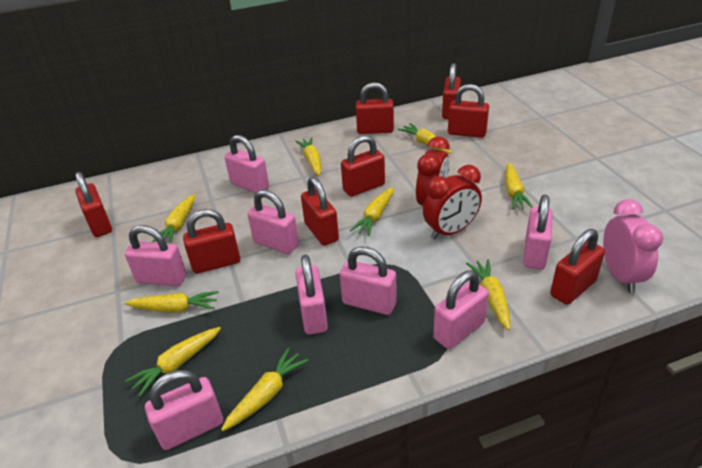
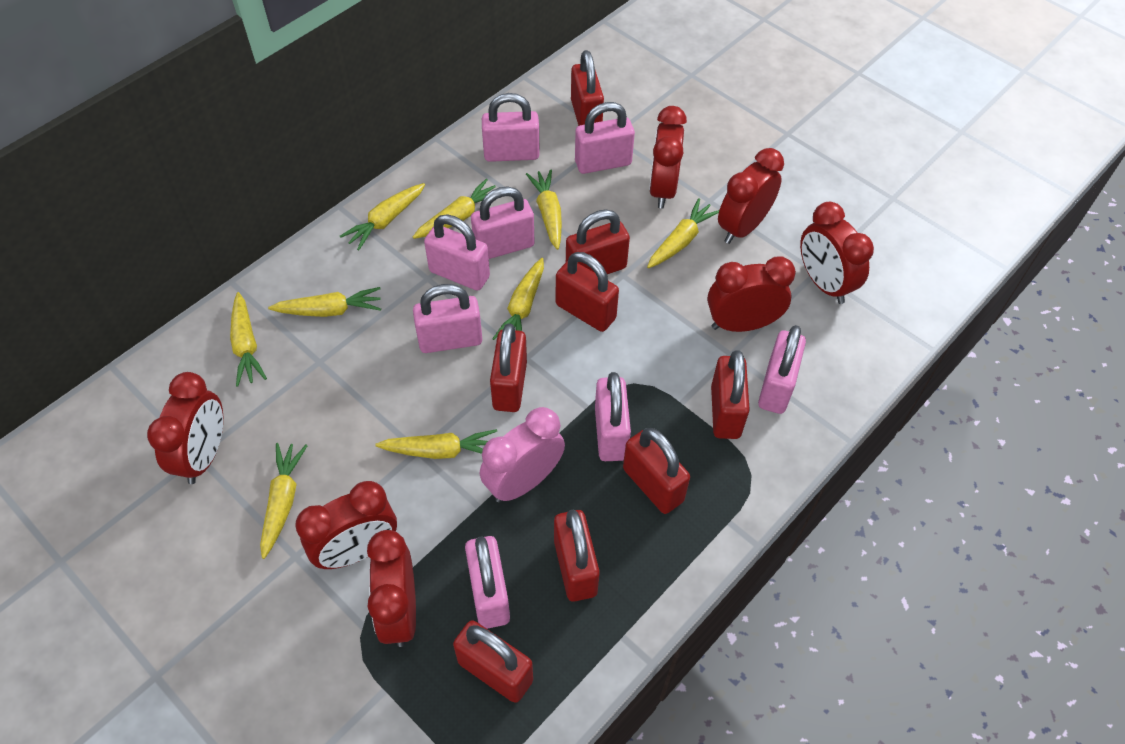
red clock: 2 -> 7

